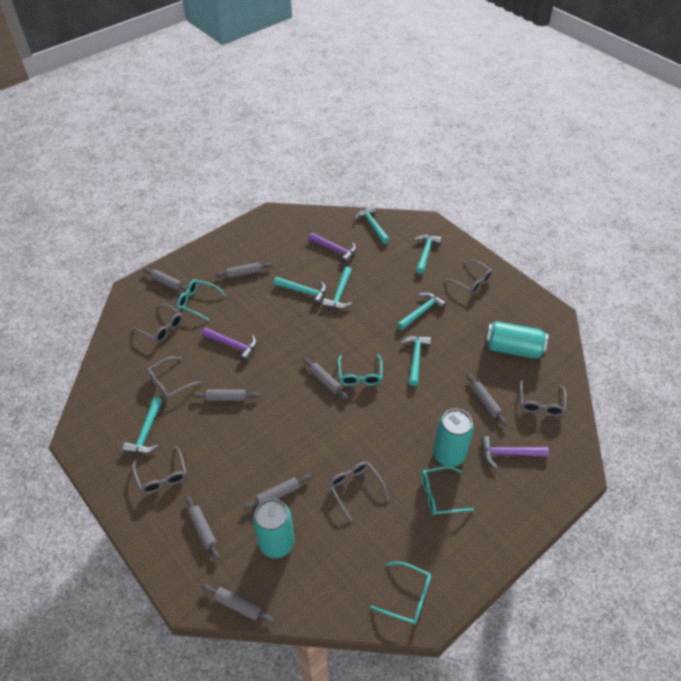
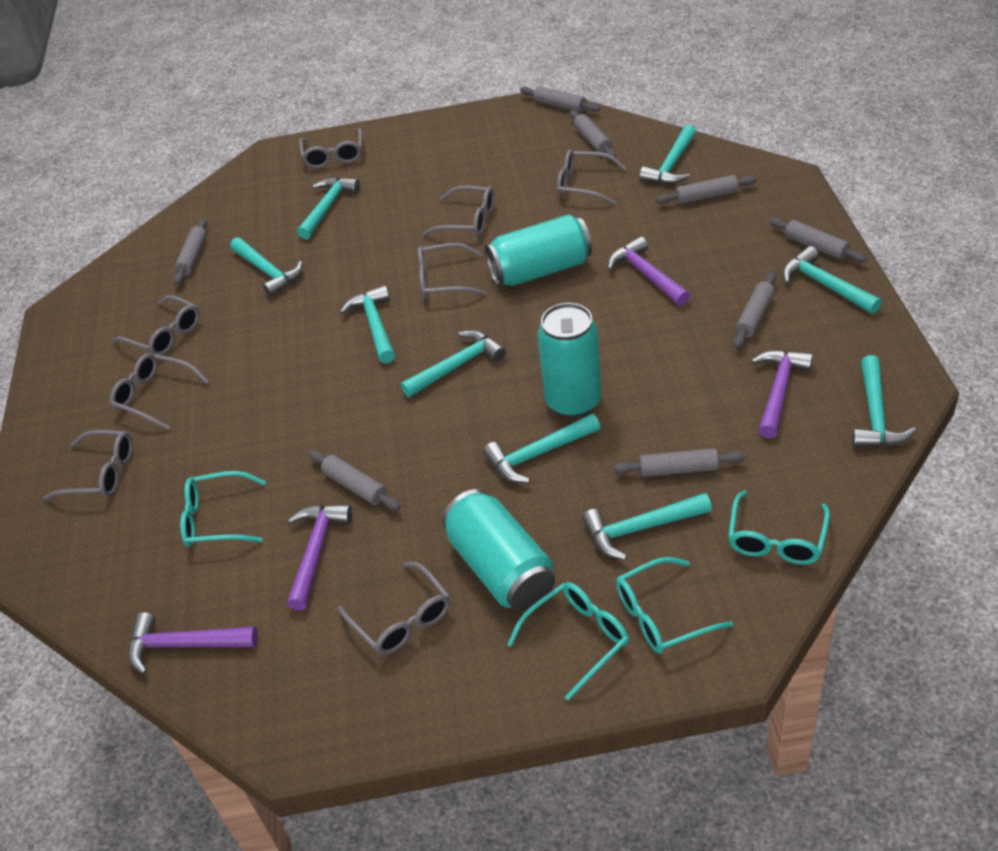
grey glasses: 6 -> 8
purple hammer: 3 -> 4
turquoise hammer: 7 -> 9

